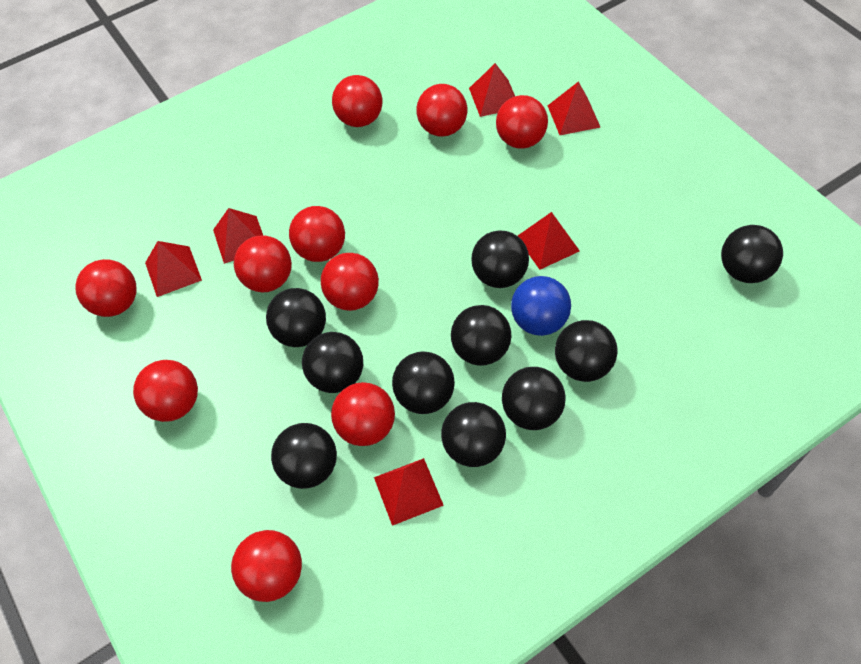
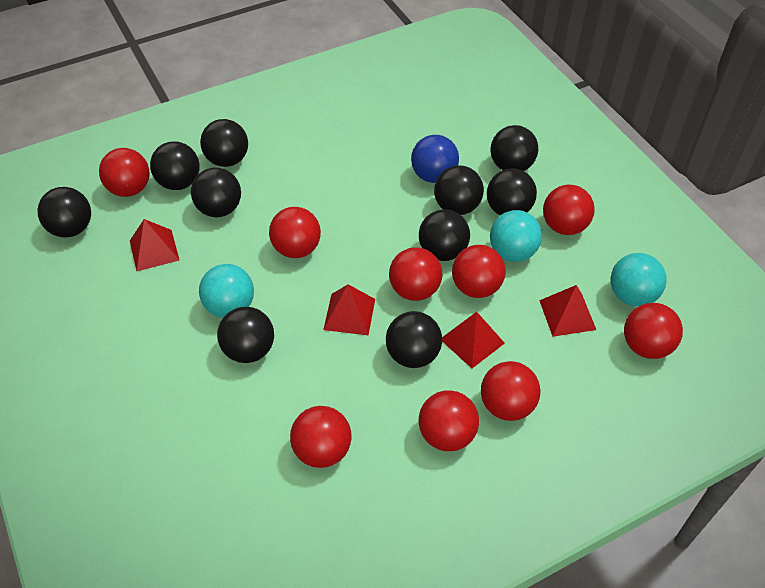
red ball: 10 -> 9
red pyramid: 6 -> 4
turquoise ball: 0 -> 3

